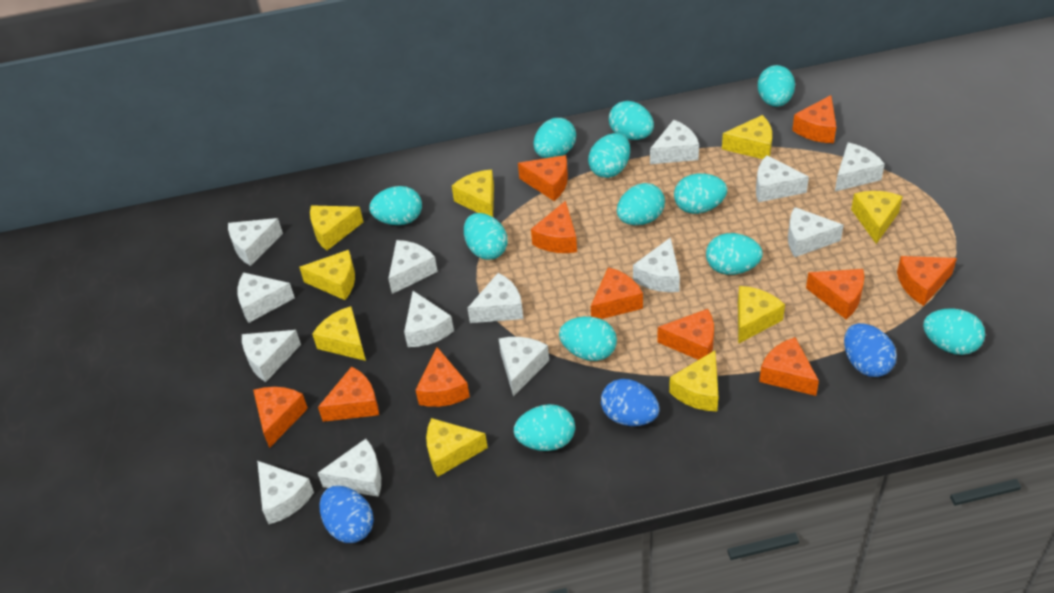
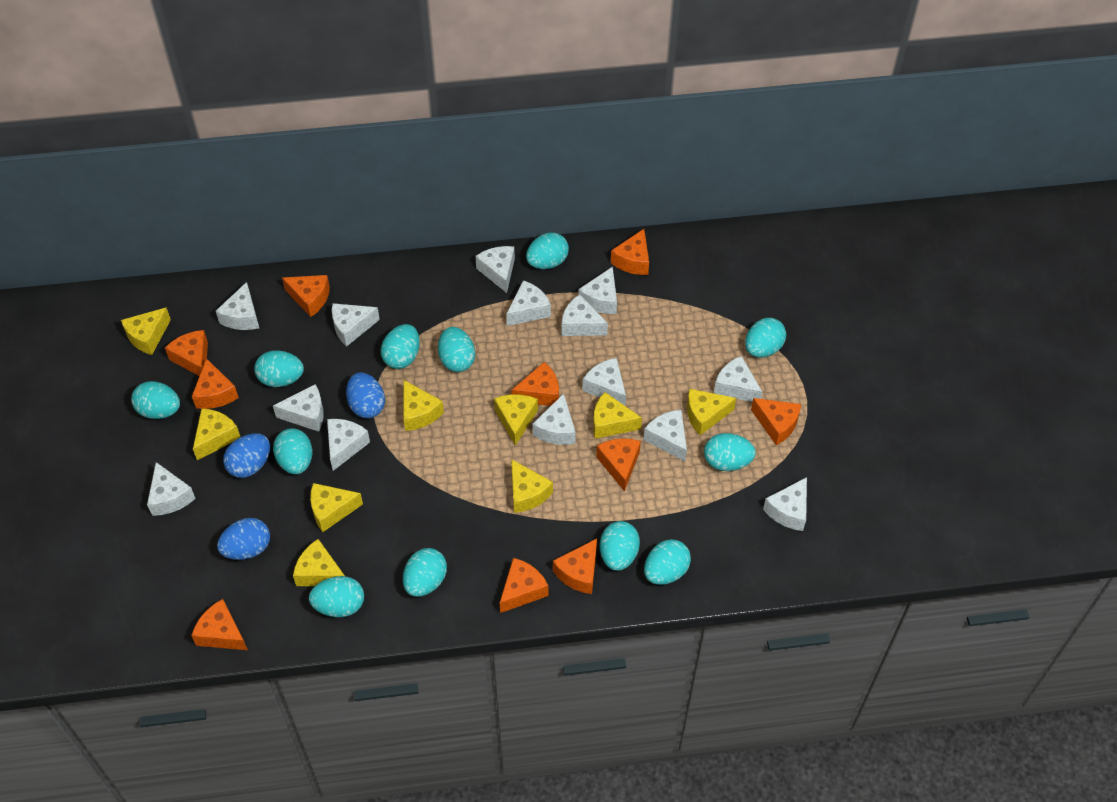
orange cheese: 11 -> 10

